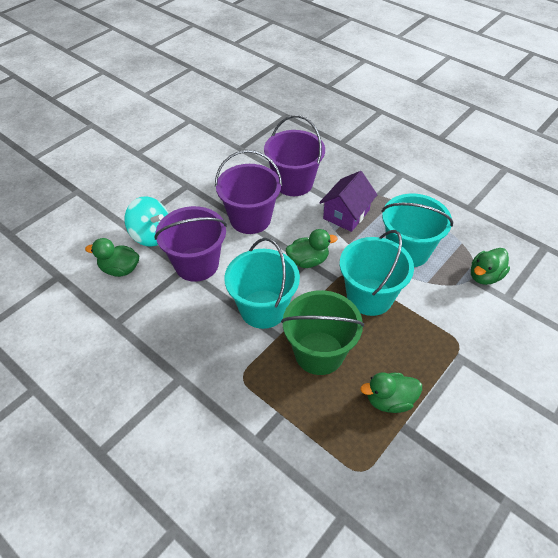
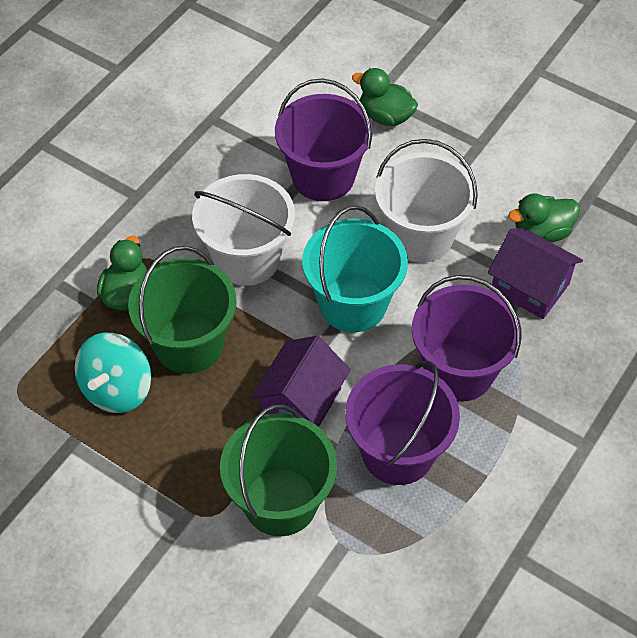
green bucket: 1 -> 2
green duck: 4 -> 3
purple house: 1 -> 2
turquoise bucket: 3 -> 1
white bucket: 0 -> 2

